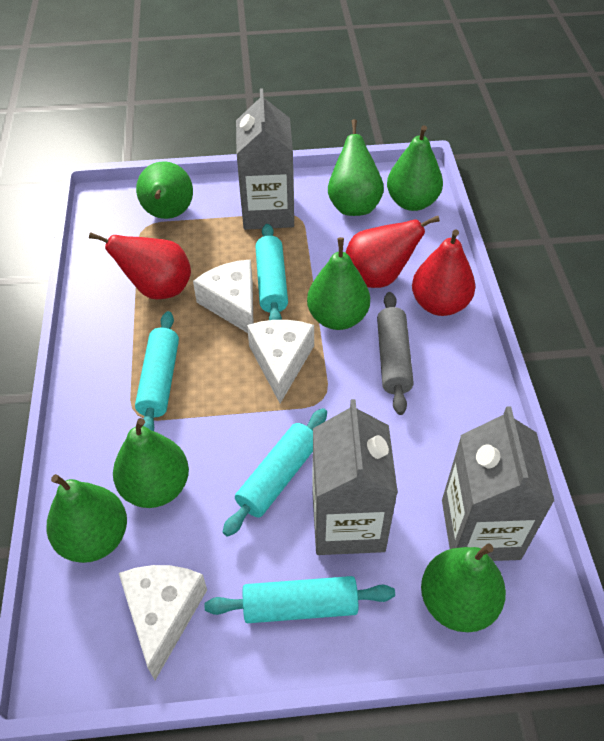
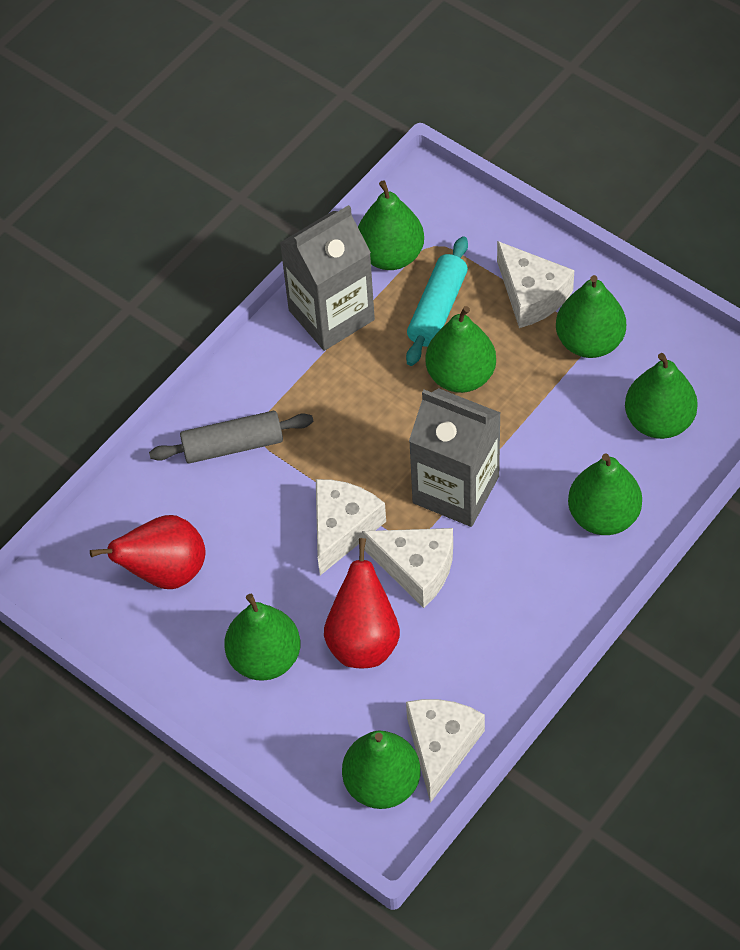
grey carton: 3 -> 2
red pear: 3 -> 2
turquoise rolling pin: 4 -> 1
white cheese: 3 -> 4

